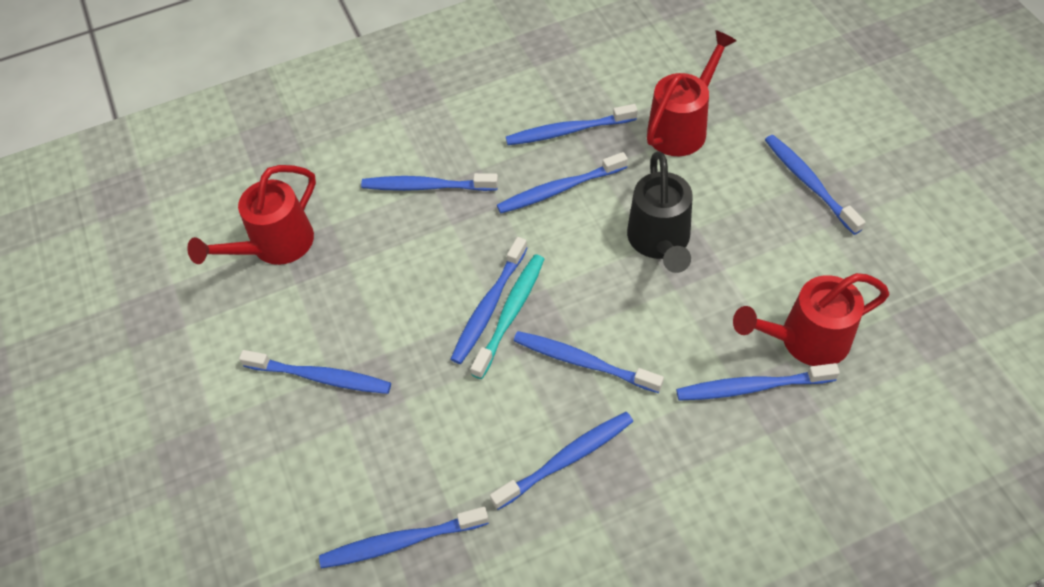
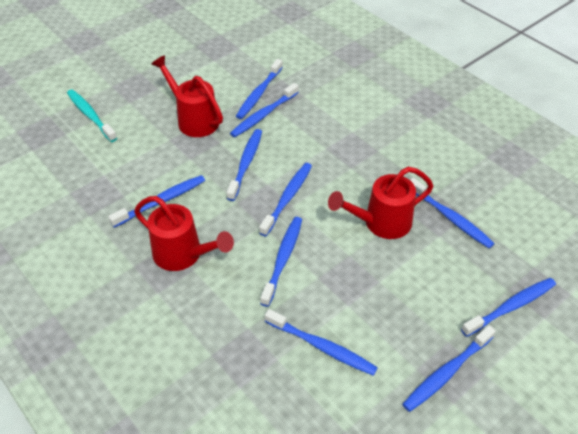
black watering can: 1 -> 0

